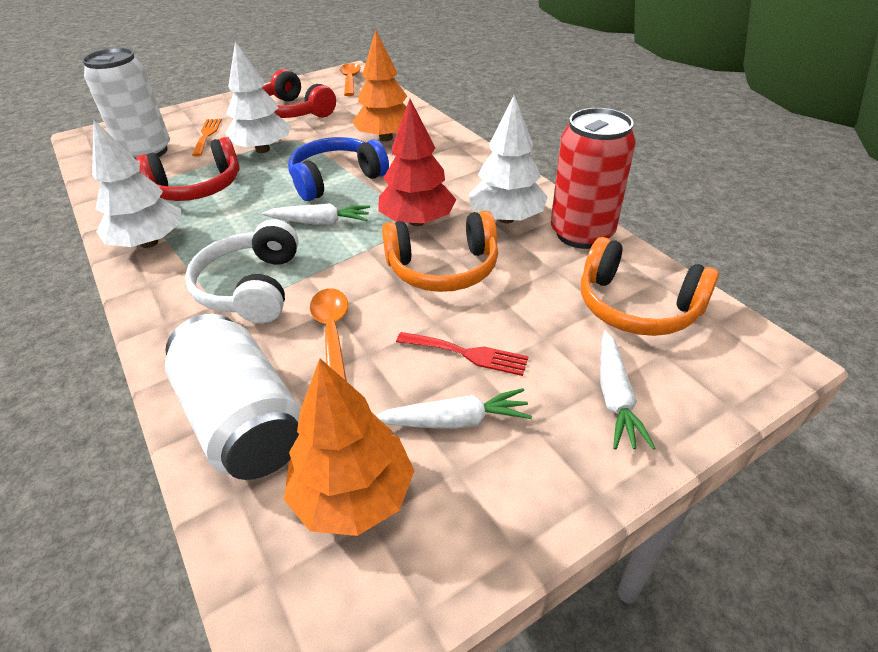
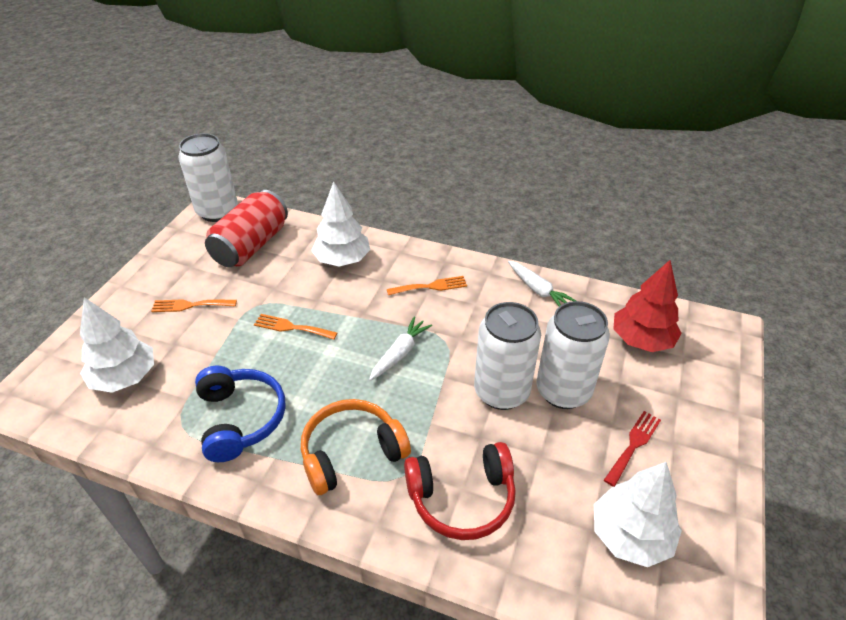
orange fork: 1 -> 3
orange headphones: 2 -> 1
orange spoon: 2 -> 0
orange tree: 2 -> 0
red headphones: 2 -> 1
white can: 2 -> 3
white carrot: 3 -> 2
white headphones: 1 -> 0

